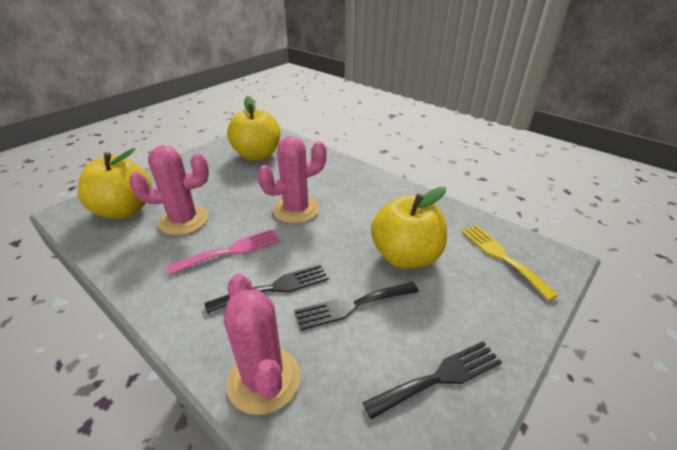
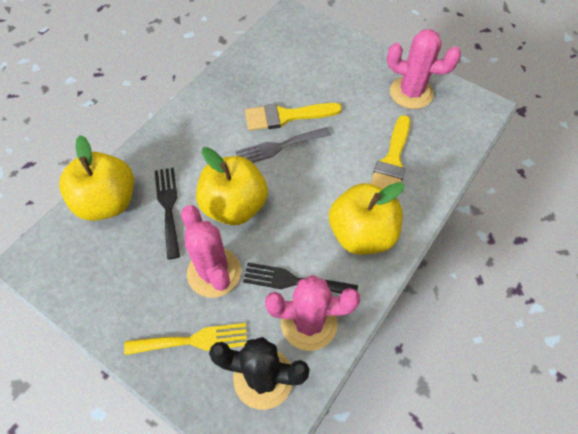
black cactus: 0 -> 1
black fork: 3 -> 2
grey fork: 0 -> 1
pink fork: 1 -> 0
yellow brush: 0 -> 2

